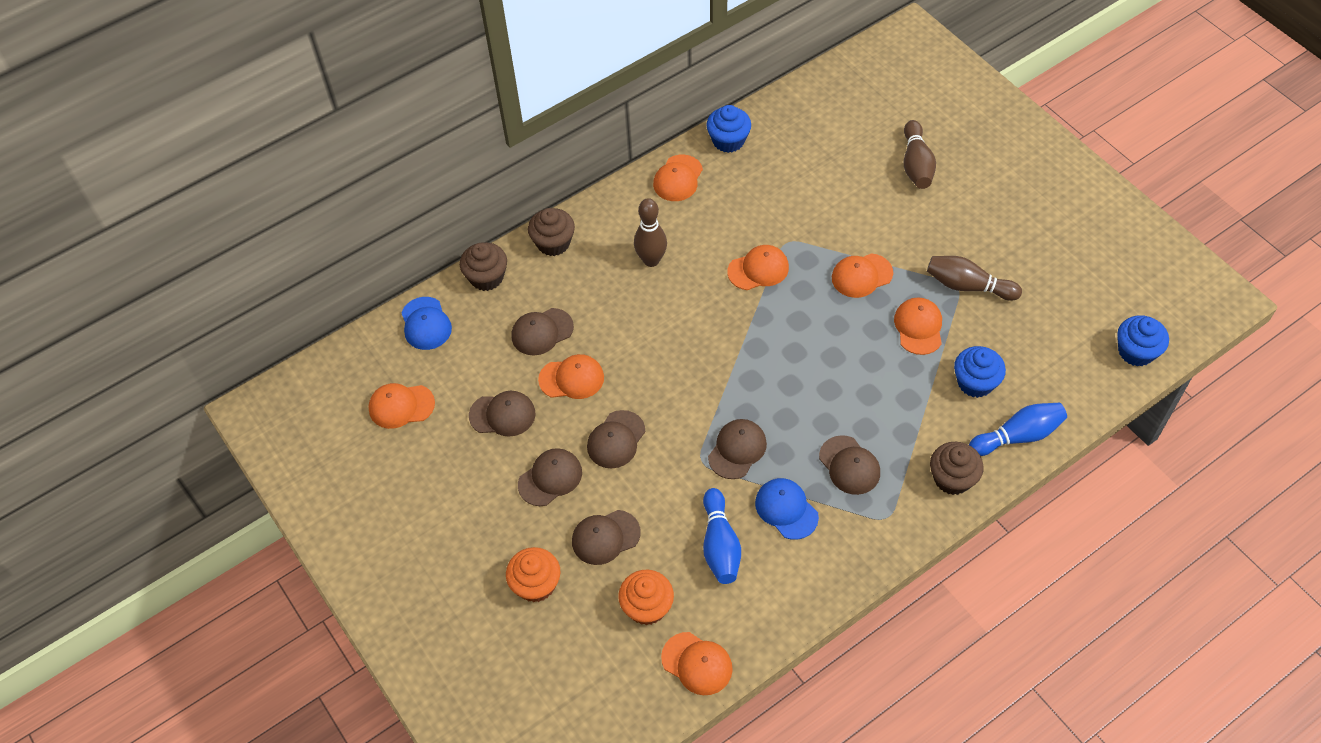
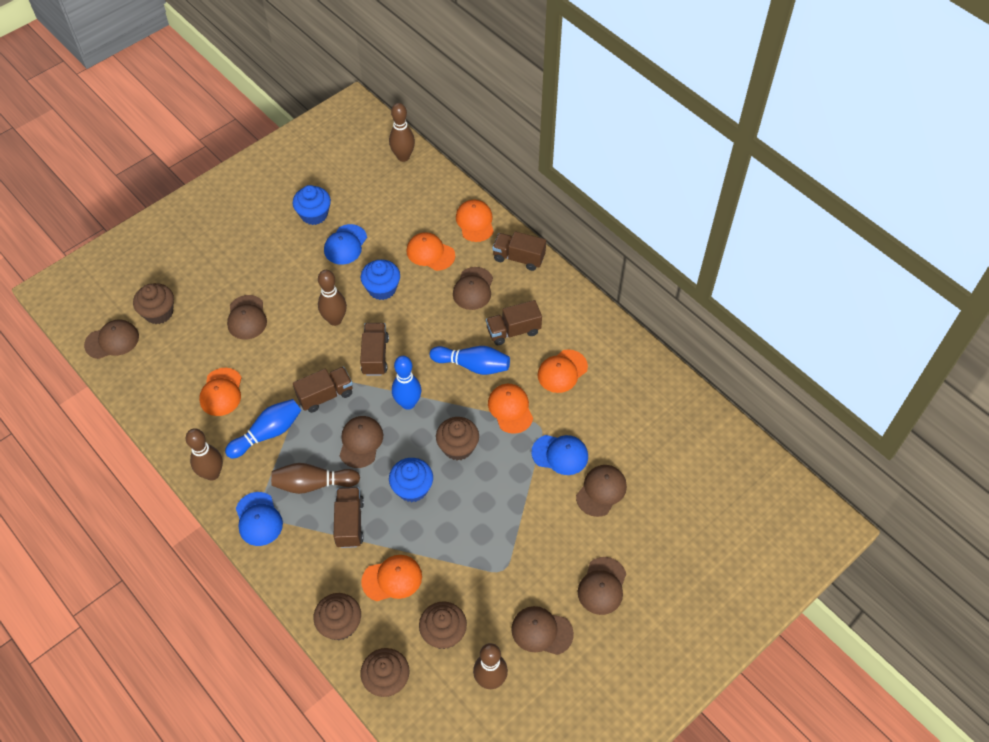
blue bowling pin: 2 -> 3
blue cap: 2 -> 3
brown bowling pin: 3 -> 5
brown cupcake: 3 -> 5
brown truck: 0 -> 5
orange cap: 7 -> 6
orange cupcake: 2 -> 0

